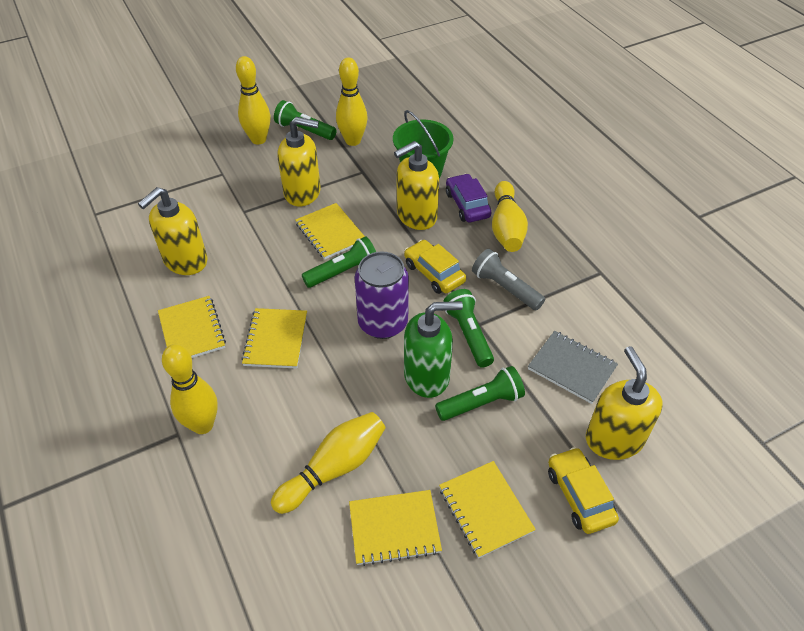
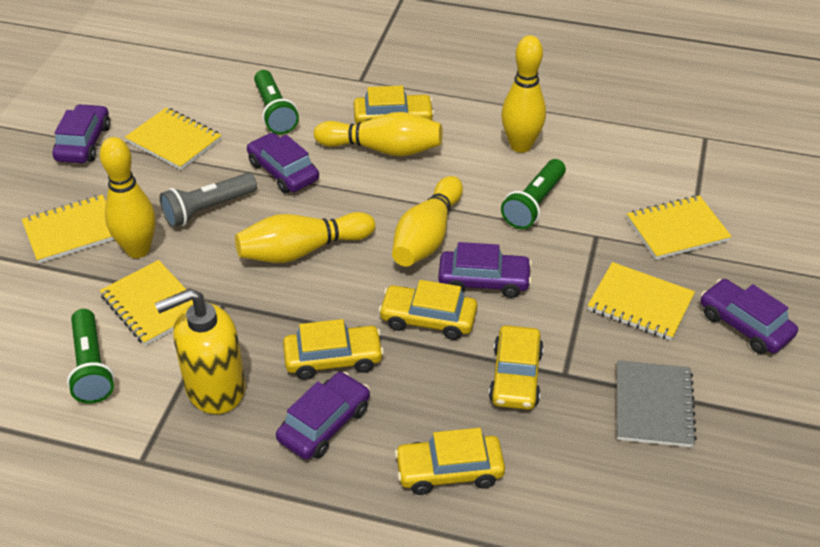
green bucket: 1 -> 0
green flashlight: 4 -> 3
green soap dispenser: 1 -> 0
purple can: 1 -> 0
purple car: 1 -> 5
yellow car: 2 -> 5
yellow soap dispenser: 4 -> 1

